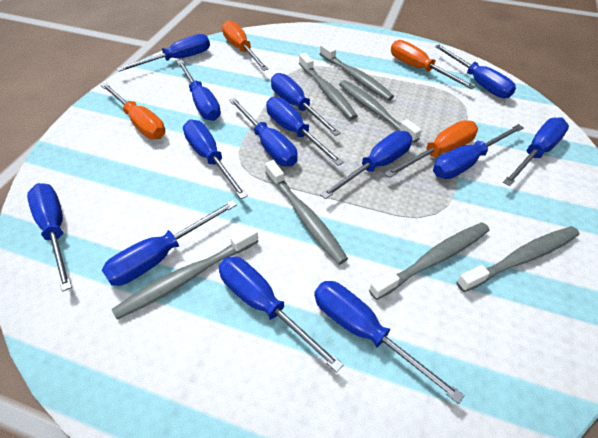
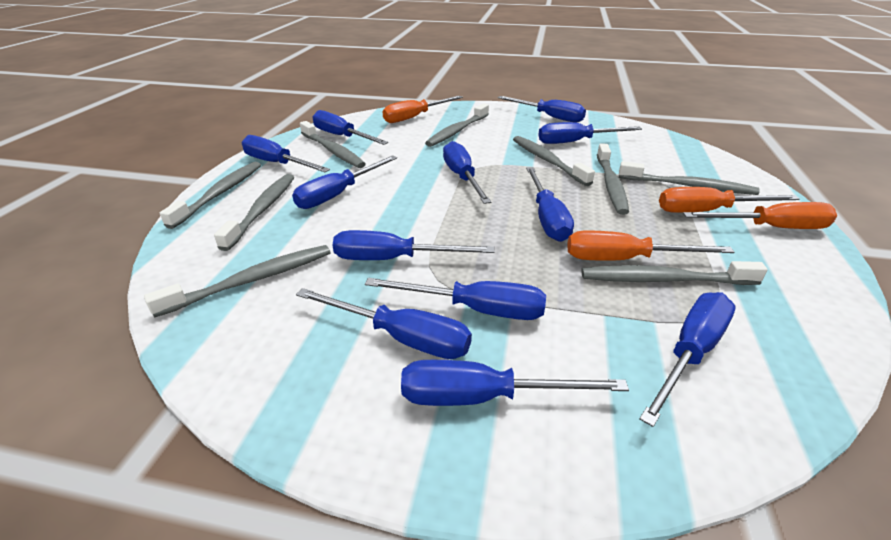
blue screwdriver: 14 -> 12
grey toothbrush: 7 -> 9

